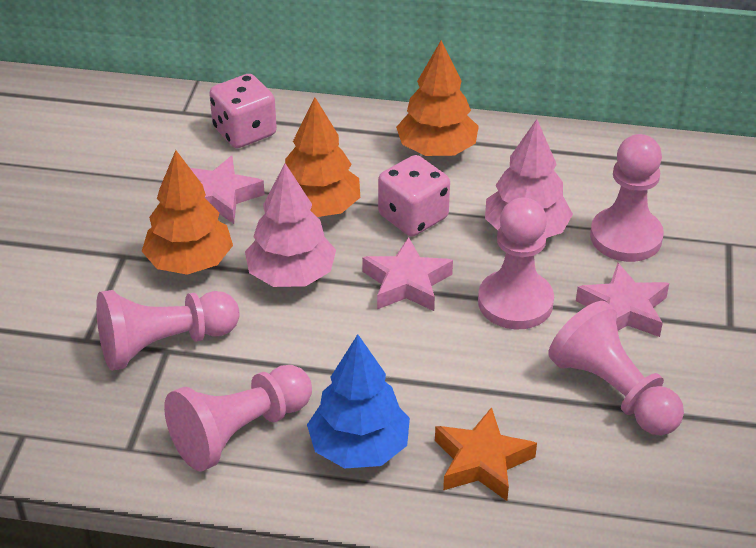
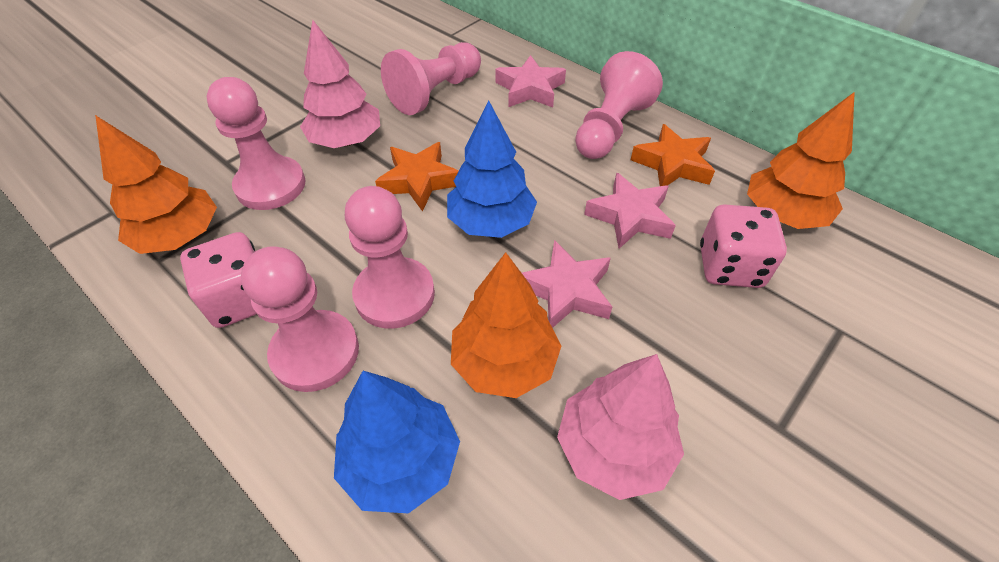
blue tree: 1 -> 2
orange star: 1 -> 2

